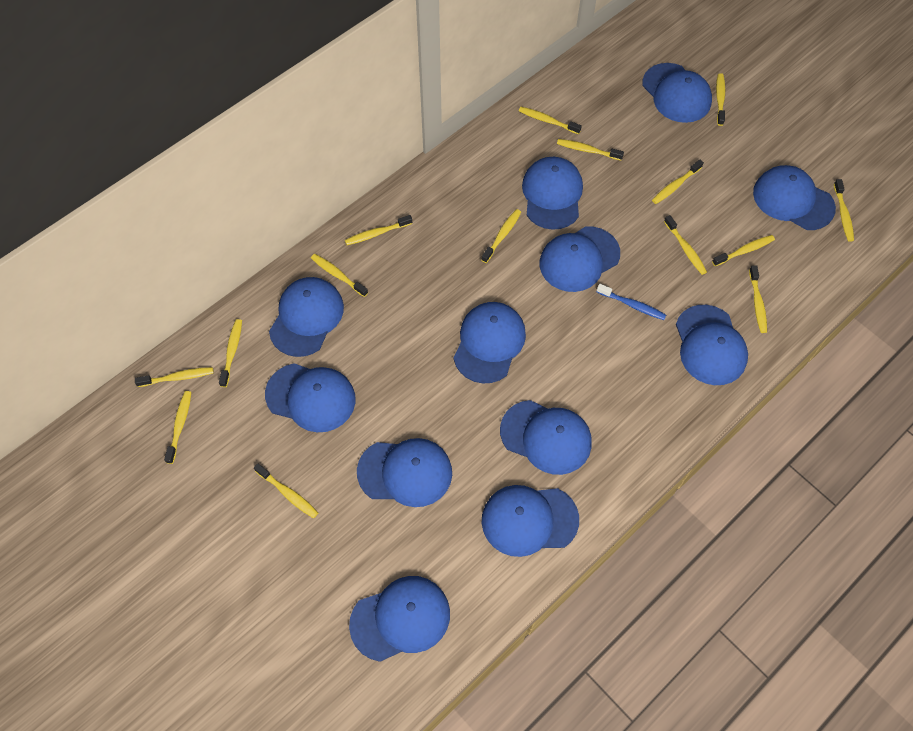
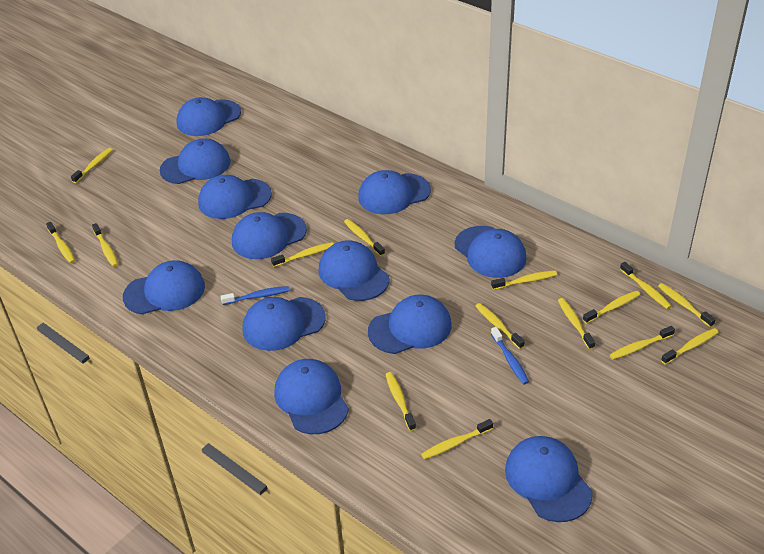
blue toothbrush: 1 -> 2

